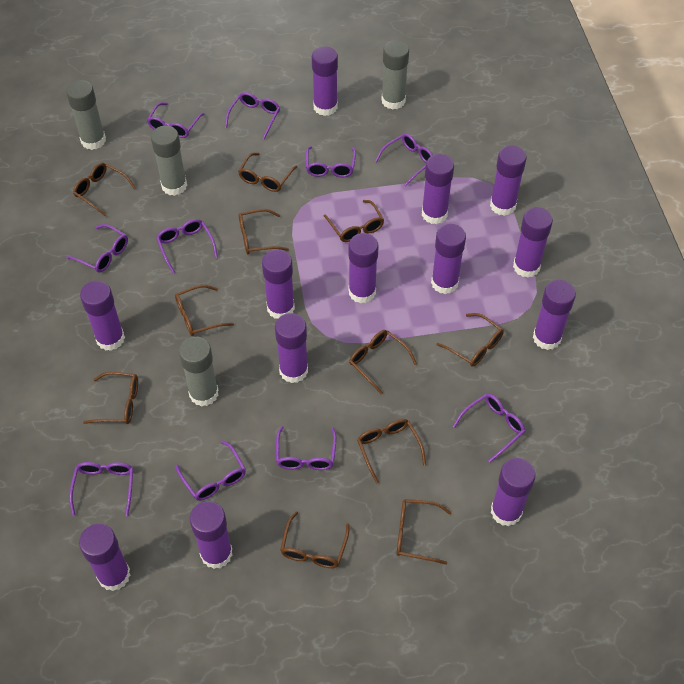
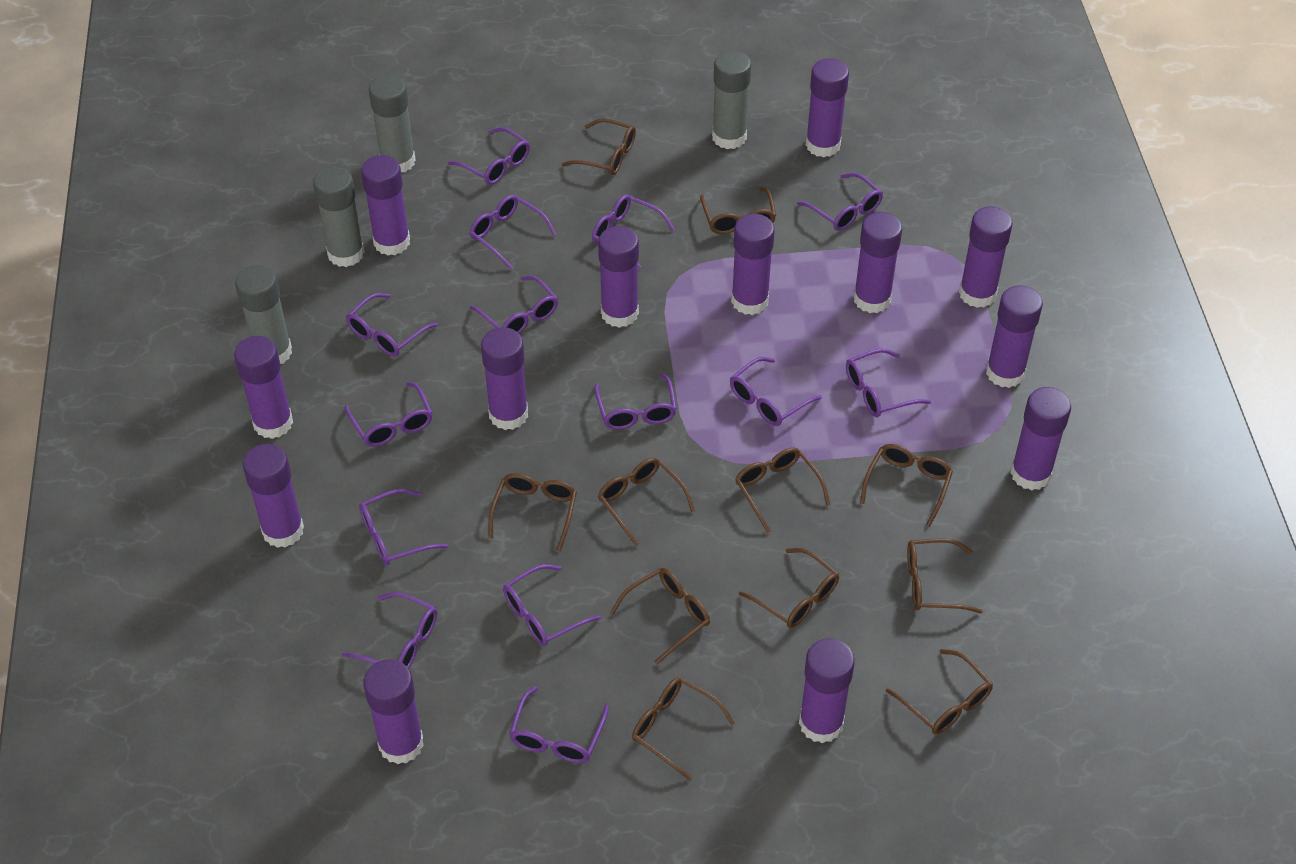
purple glasses: 10 -> 14

